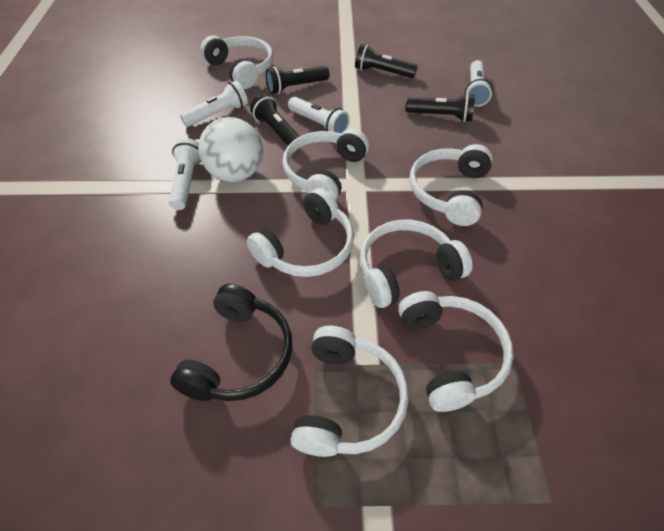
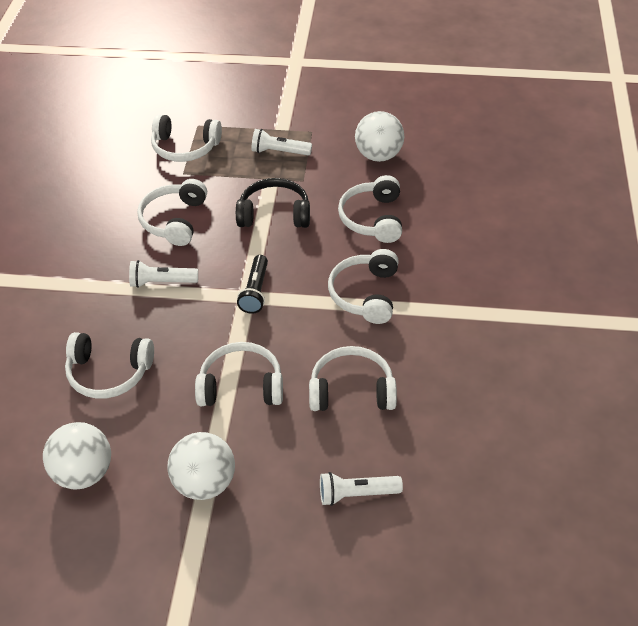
black flashlight: 4 -> 1
white ball: 1 -> 3
white flashlight: 4 -> 3

